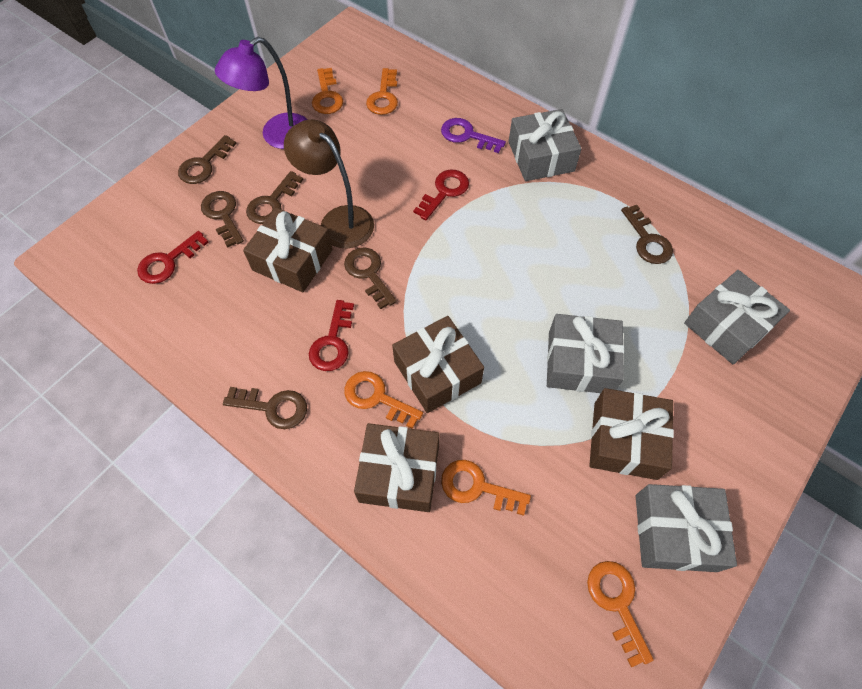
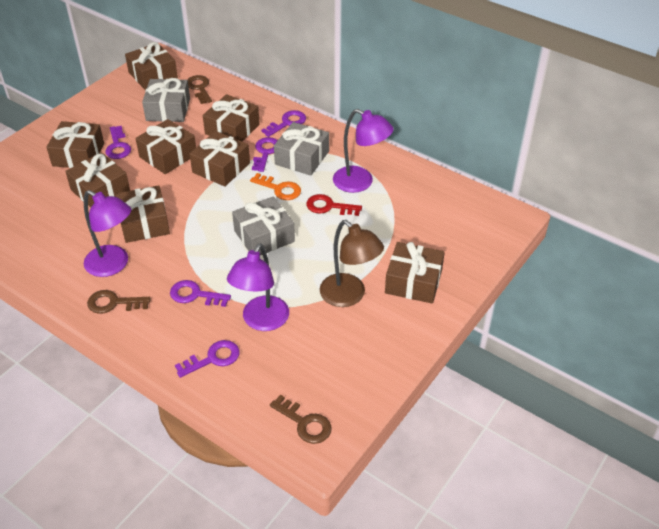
brown gift: 4 -> 8
brown key: 6 -> 3
grey gift: 4 -> 3
orange key: 5 -> 1
purple key: 1 -> 5
purple lamp: 1 -> 3
red key: 3 -> 1

